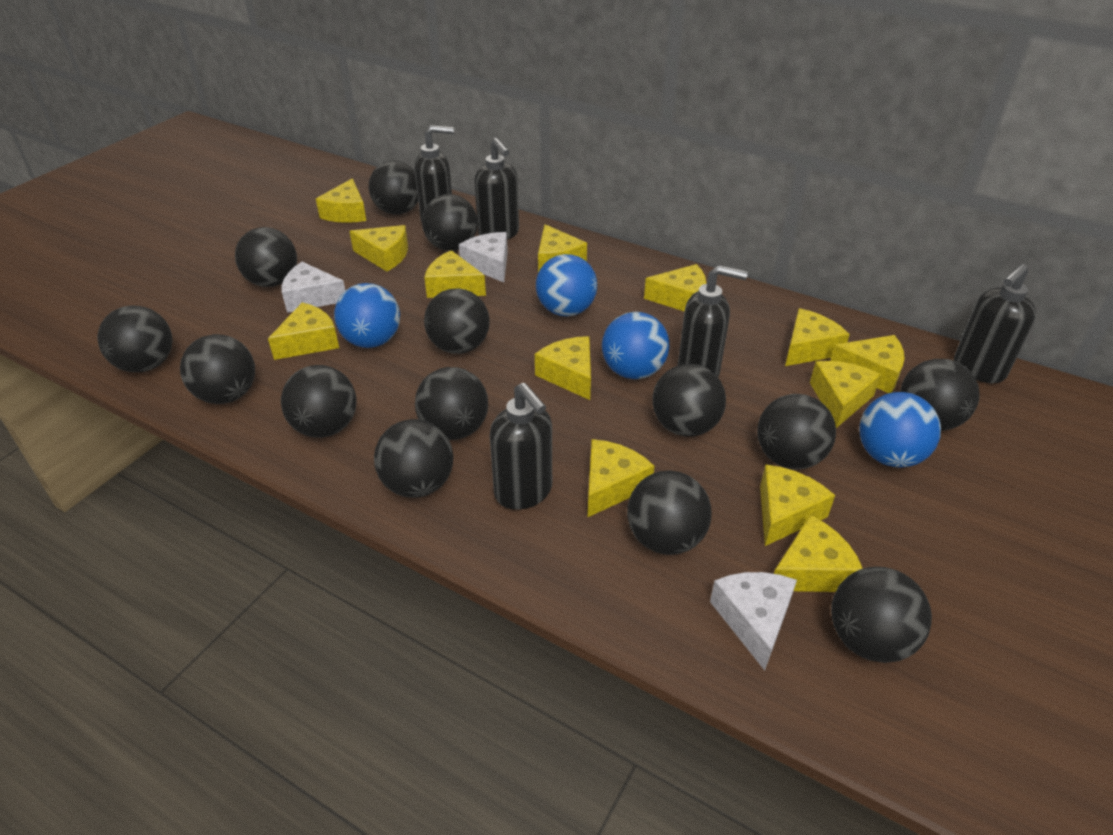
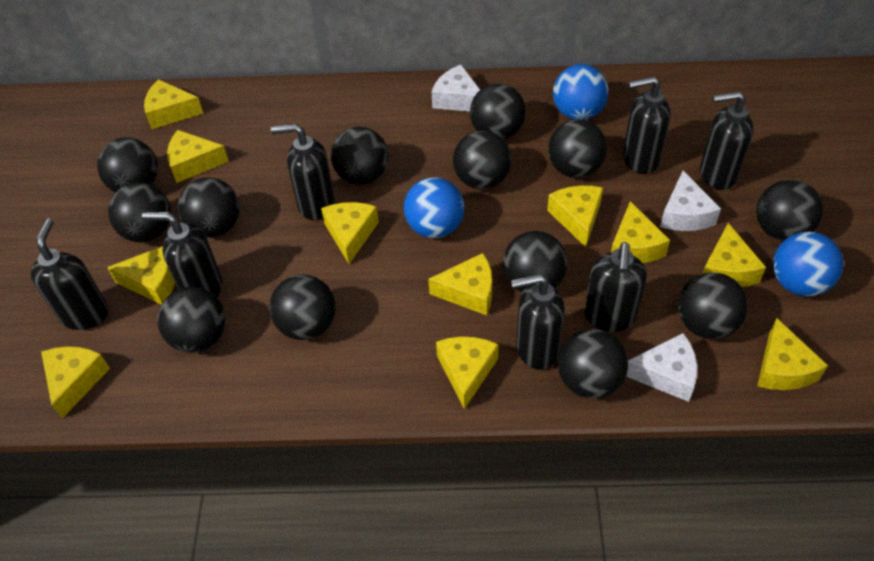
black ball: 14 -> 13
black soap dispenser: 5 -> 7
blue ball: 4 -> 3
yellow cheese: 13 -> 11

